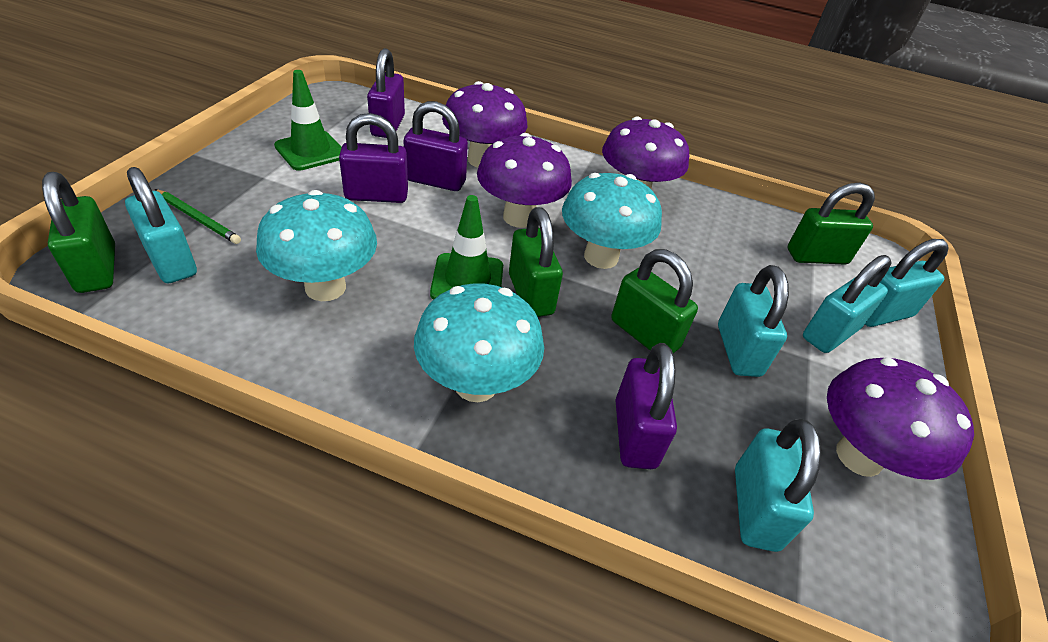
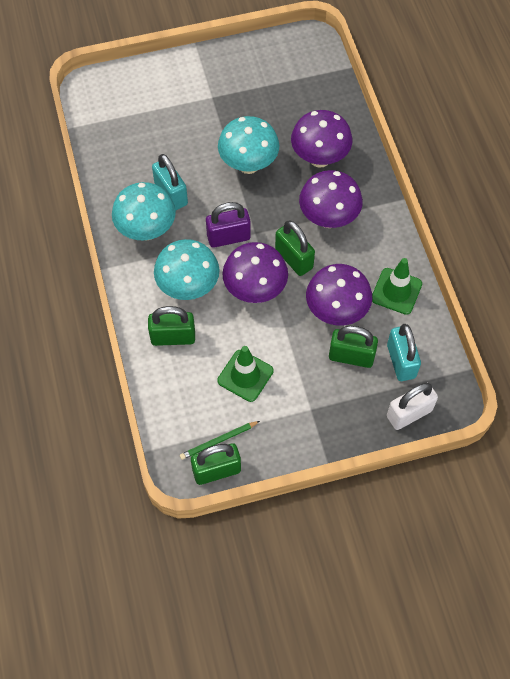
purple padlock: 4 -> 1
turquoise padlock: 5 -> 2
white padlock: 0 -> 1

